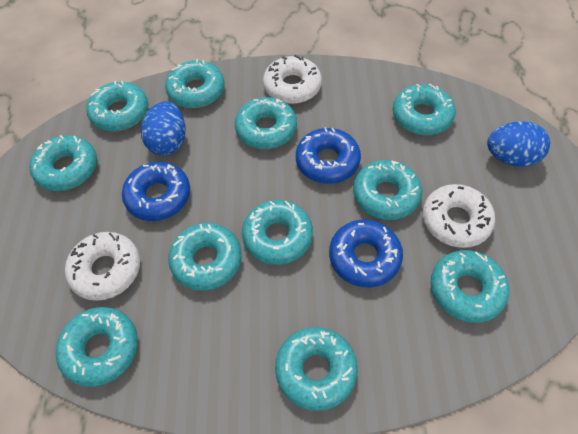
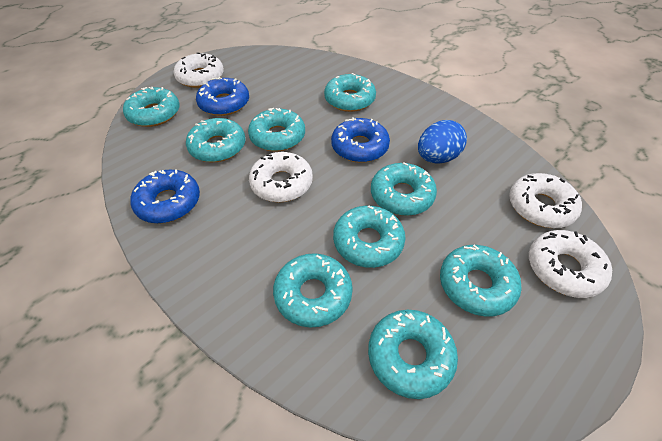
blue egg: 2 -> 1
turquoise donut: 11 -> 9
white donut: 3 -> 4

